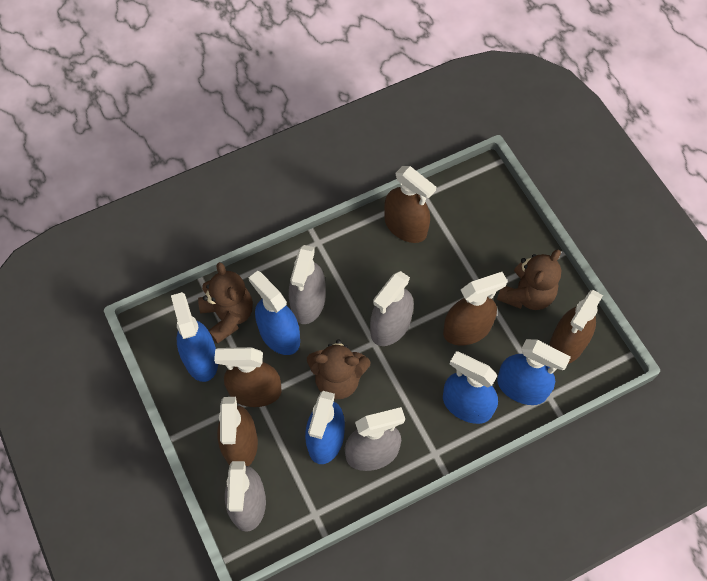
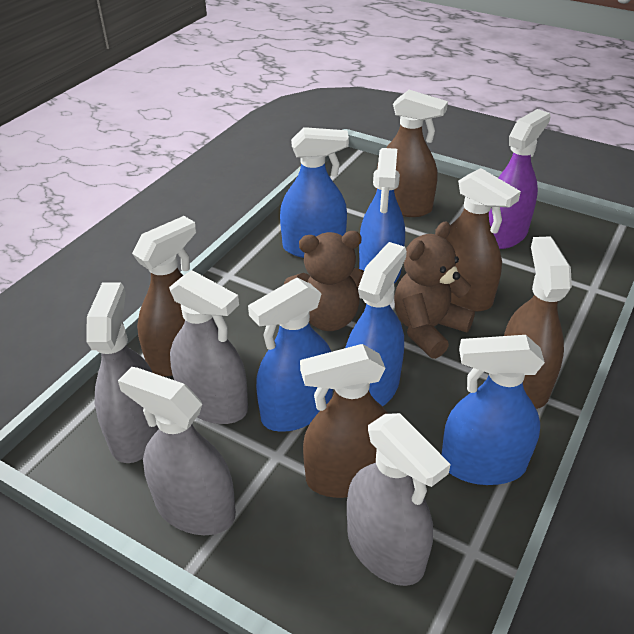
brown teddy bear: 3 -> 2
purple spray bottle: 0 -> 1

